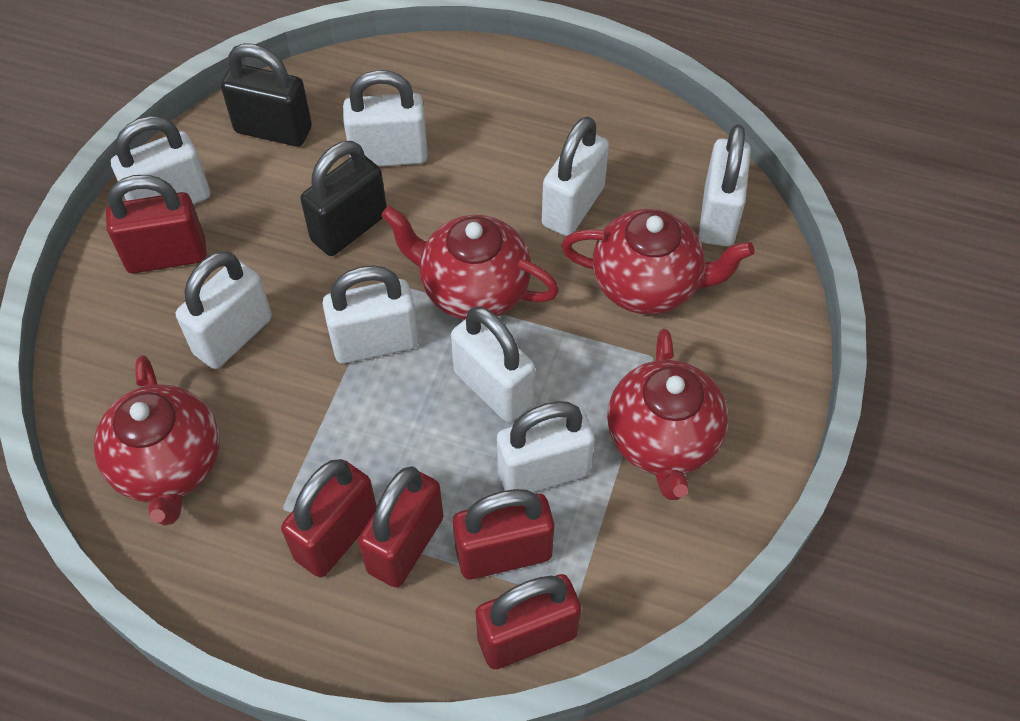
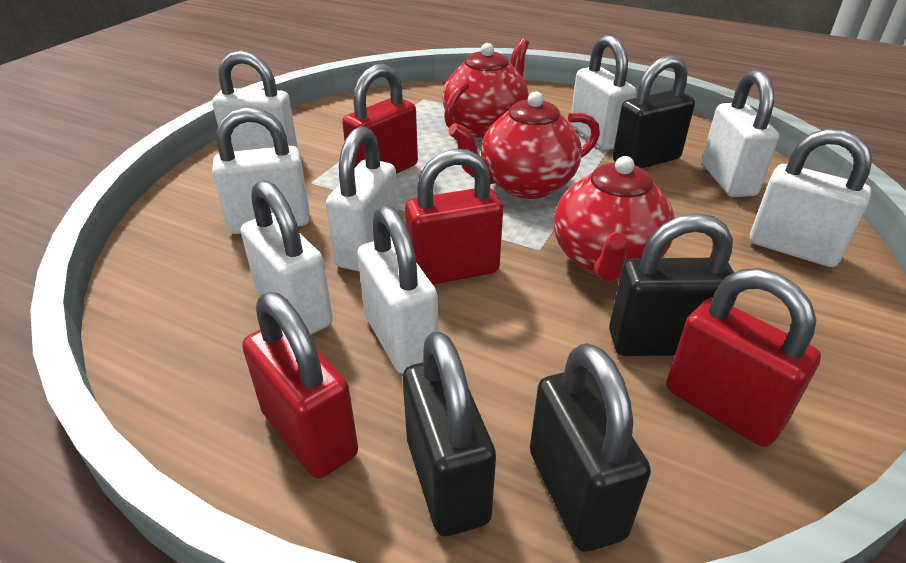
black padlock: 2 -> 4
red padlock: 5 -> 4
red teapot: 4 -> 3

